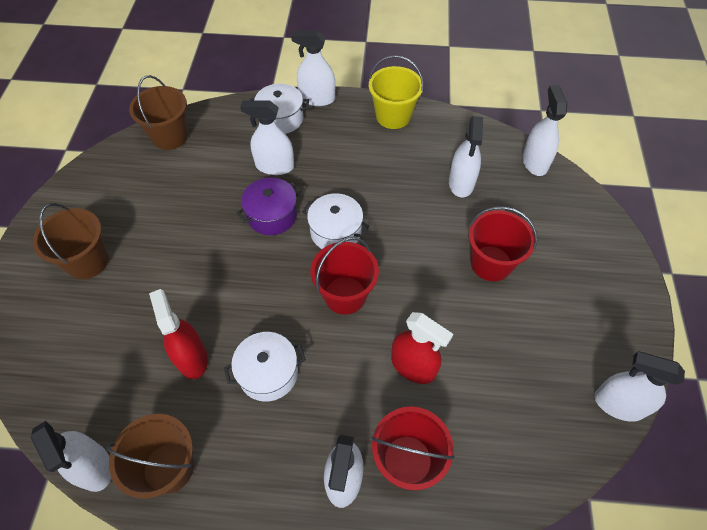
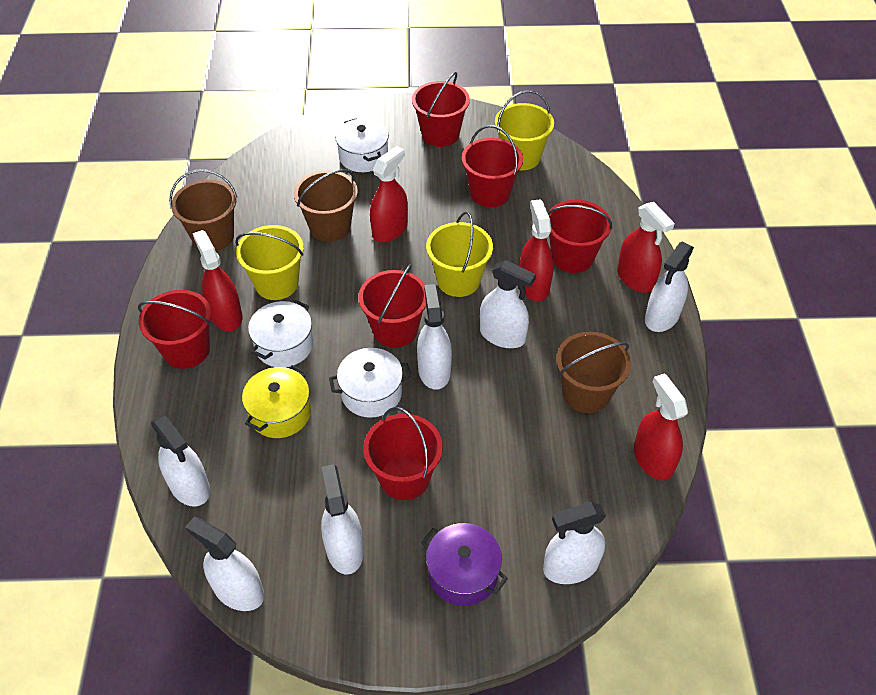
red bucket: 3 -> 6
red spray bottle: 2 -> 5
yellow bucket: 1 -> 3
yellow pot: 0 -> 1

